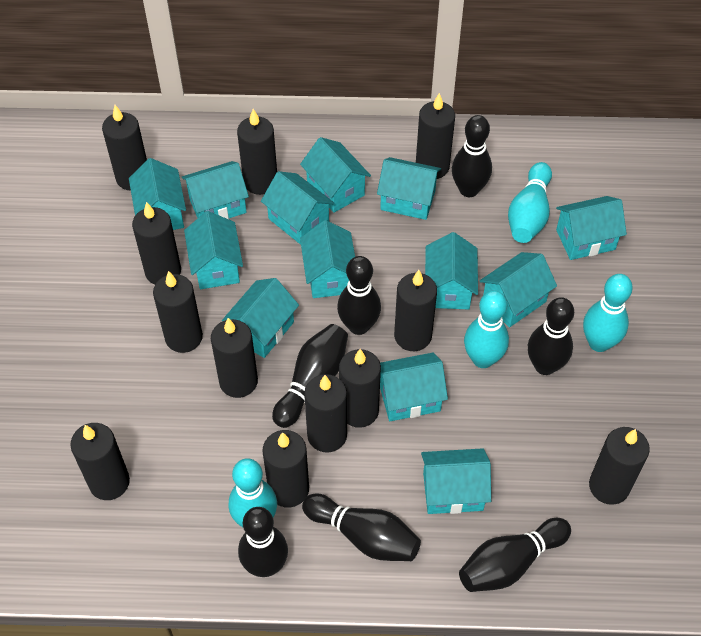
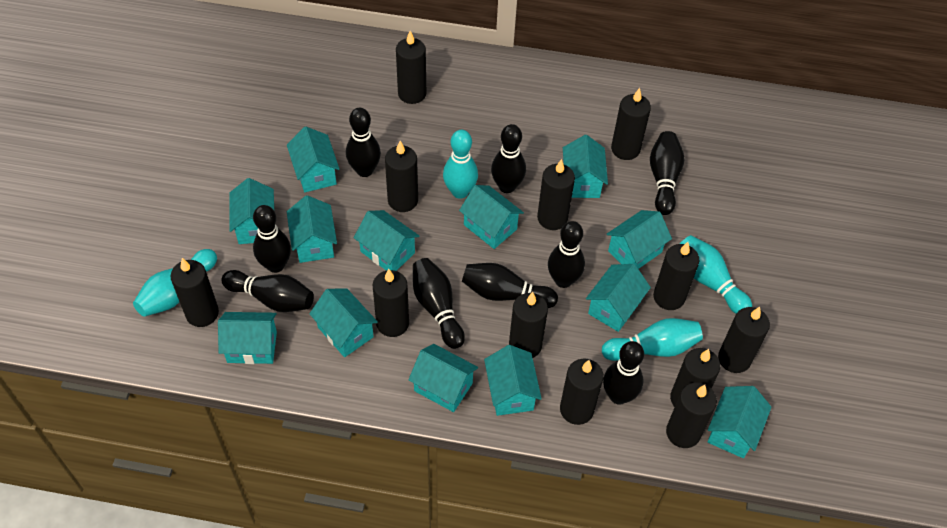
black bowling pin: 7 -> 9

